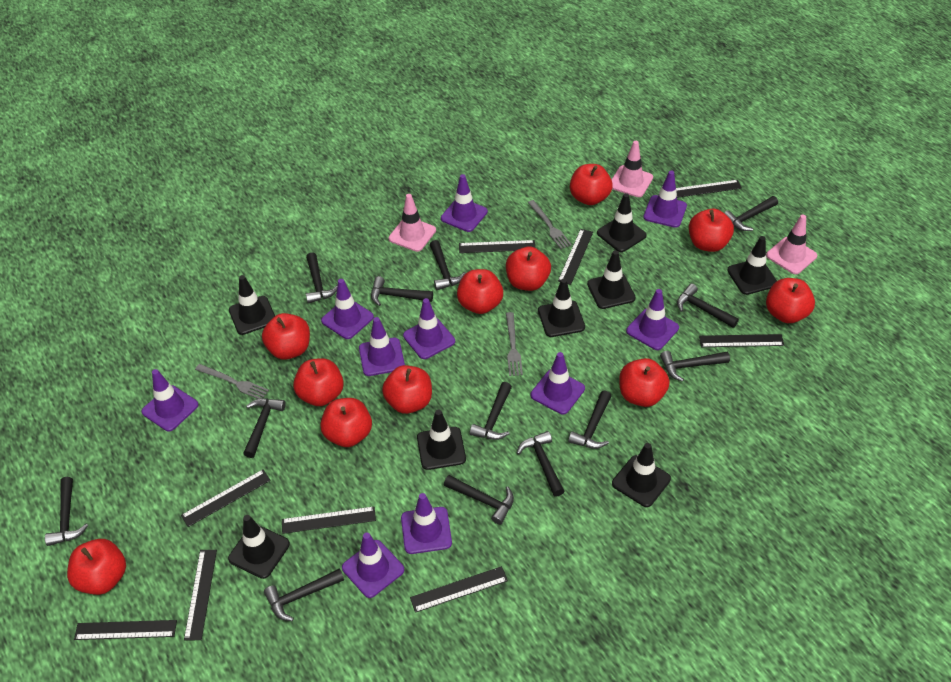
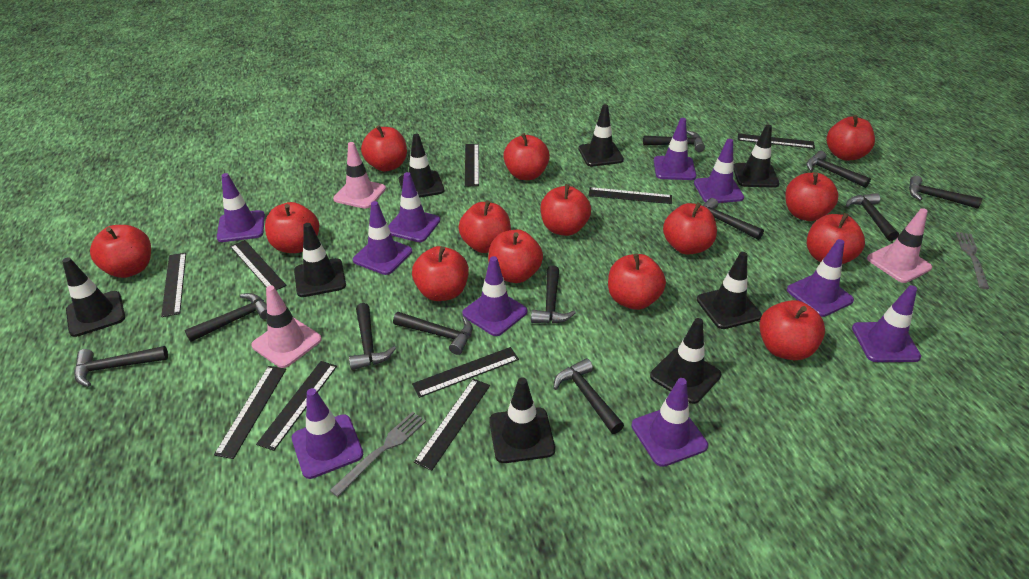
black hammer: 13 -> 11
grey fork: 3 -> 2
red apple: 11 -> 14

